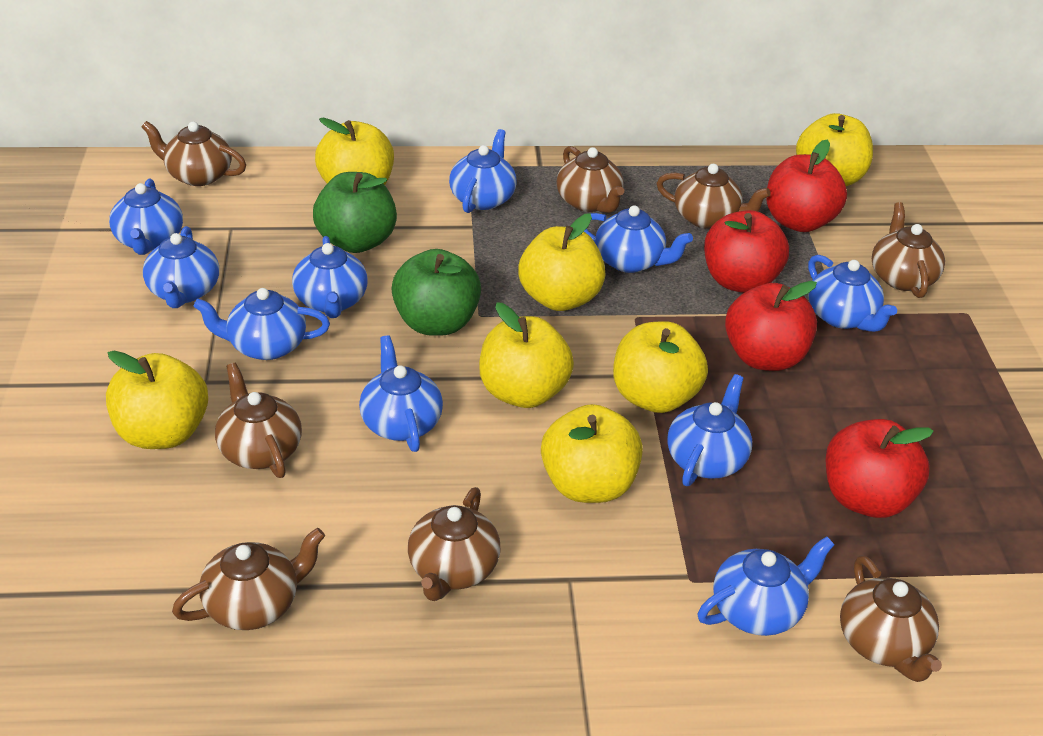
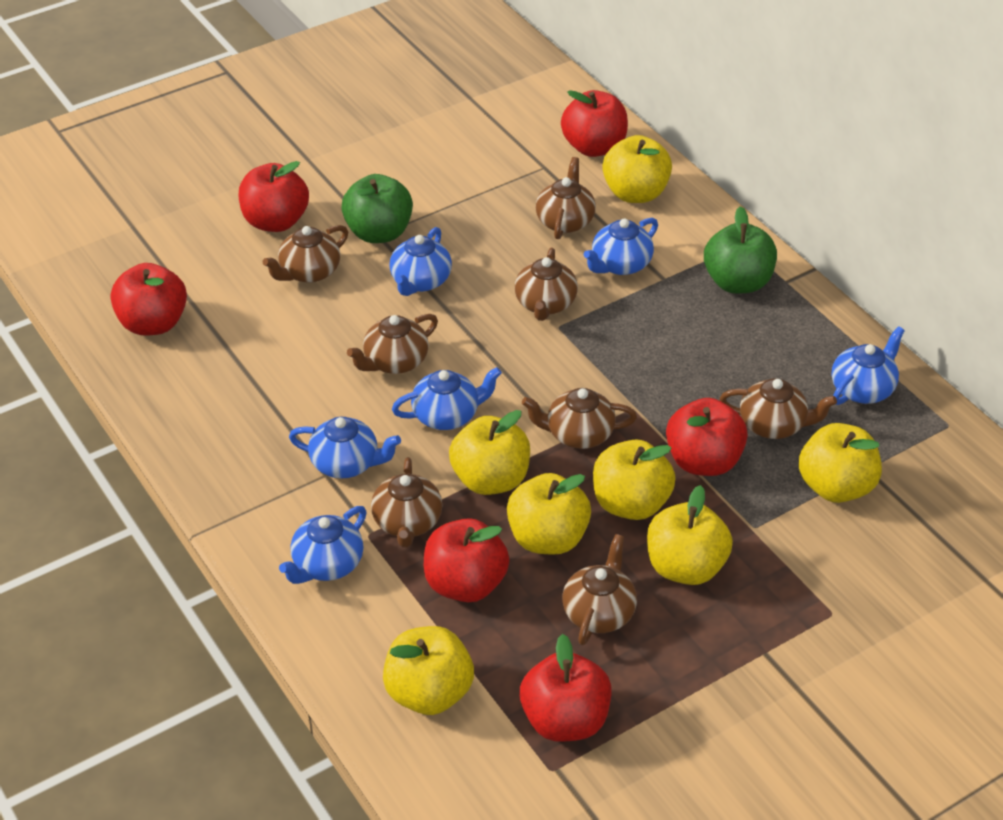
blue teapot: 10 -> 6
red apple: 4 -> 6

